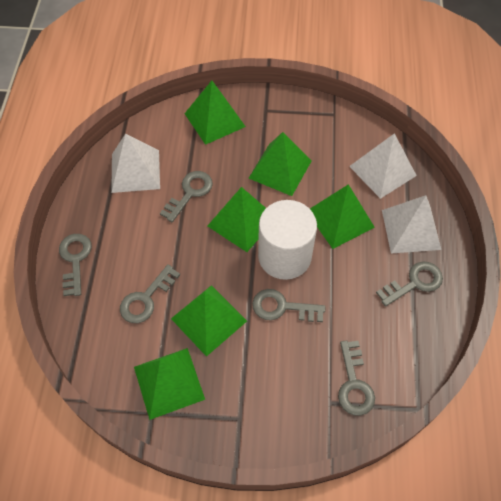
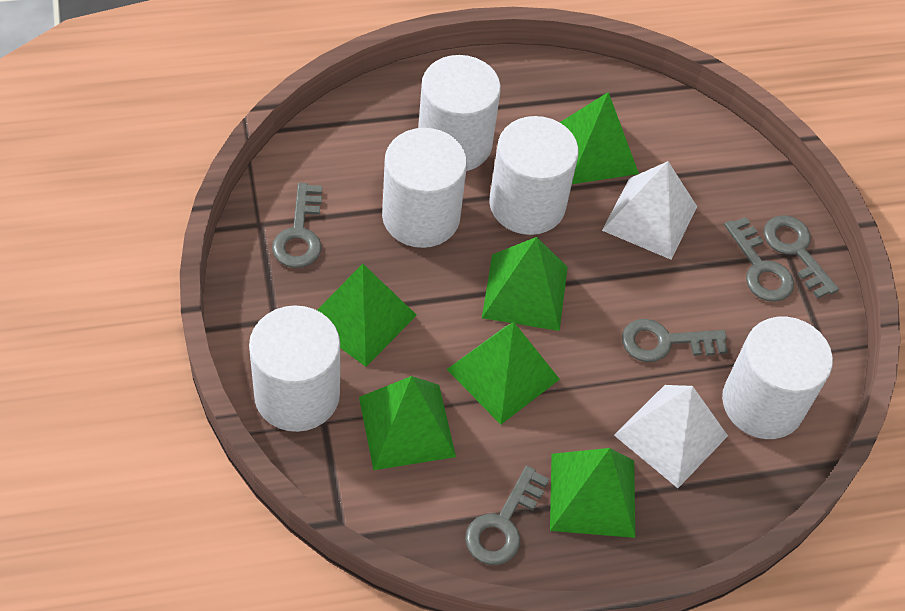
grey key: 6 -> 5
white cylinder: 1 -> 5
white pyramid: 3 -> 2

